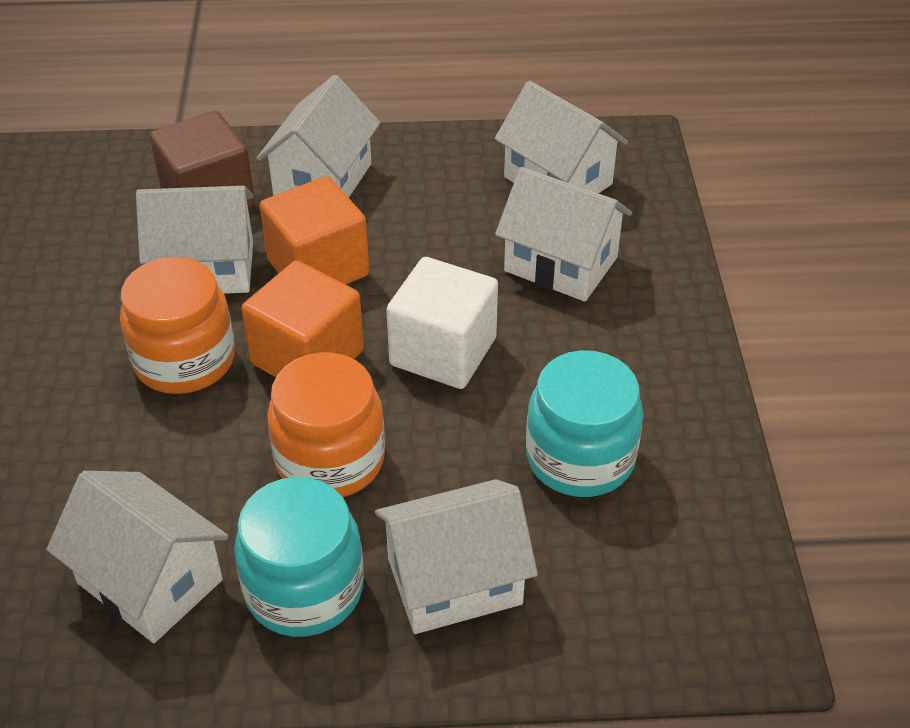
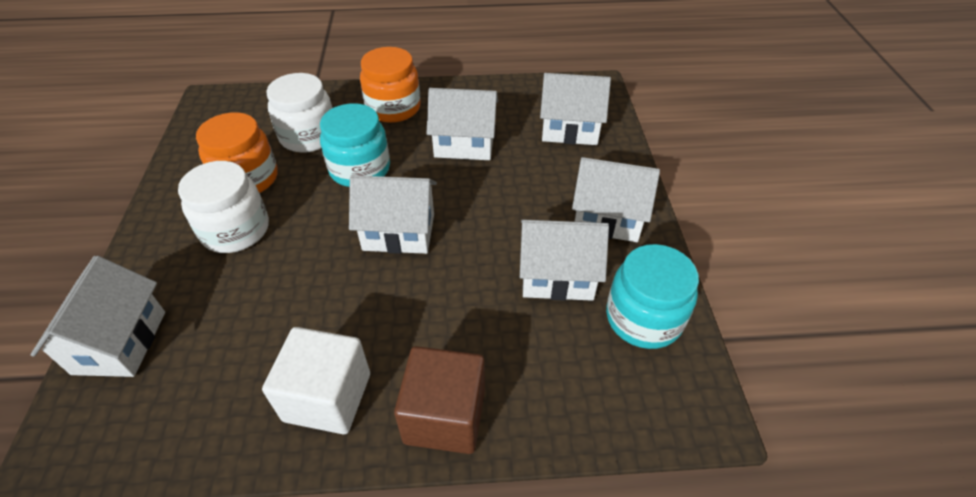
orange cube: 2 -> 0
white jar: 0 -> 2

